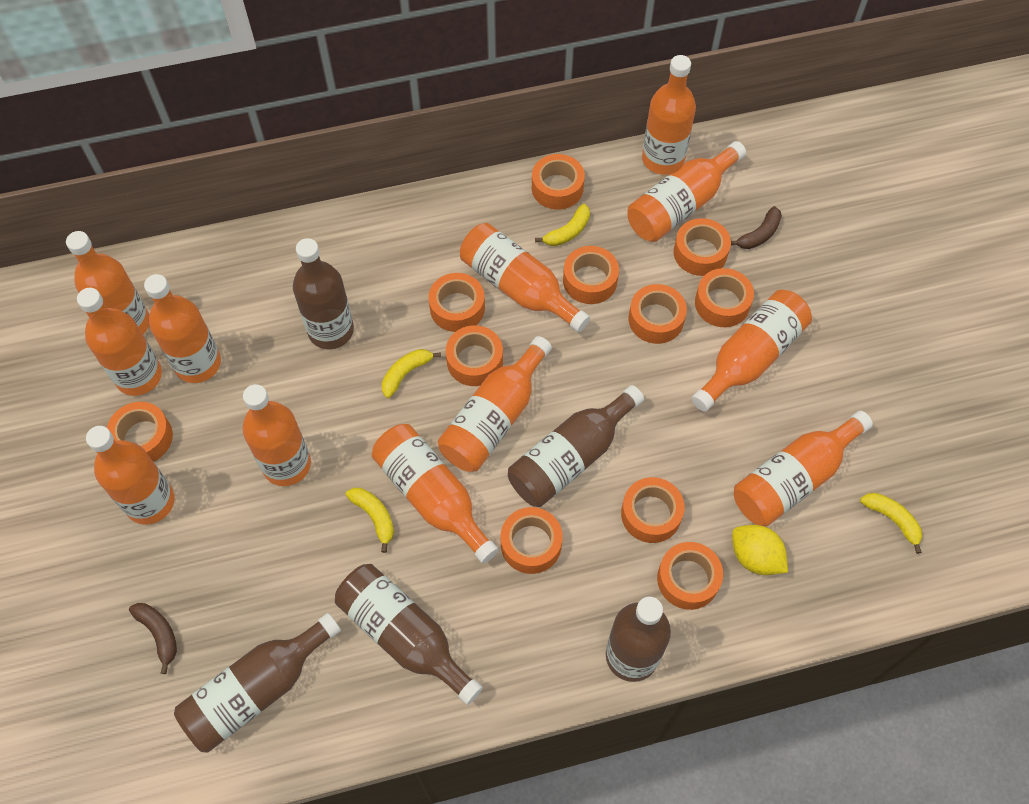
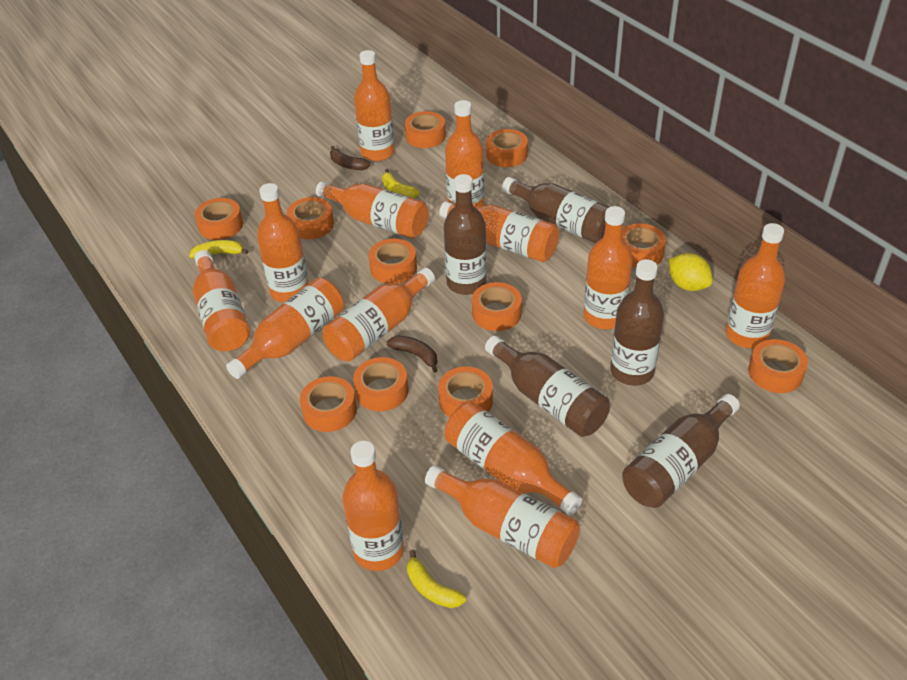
orange bottle: 12 -> 13
yellow banana: 4 -> 3

